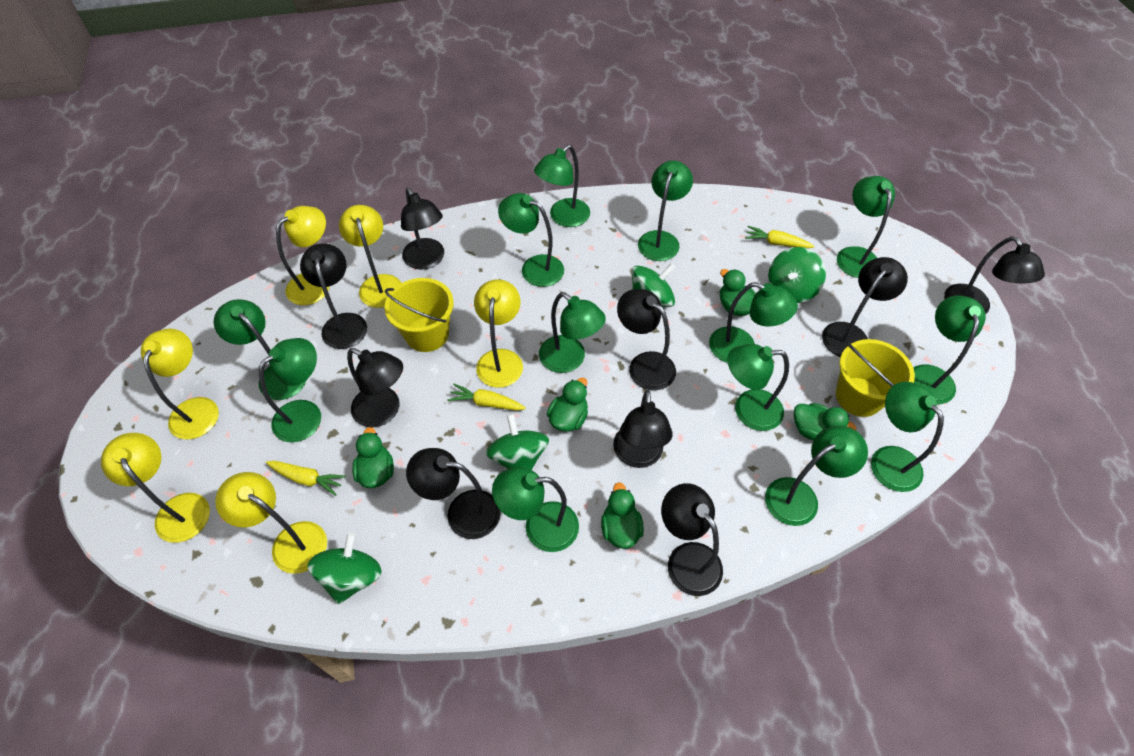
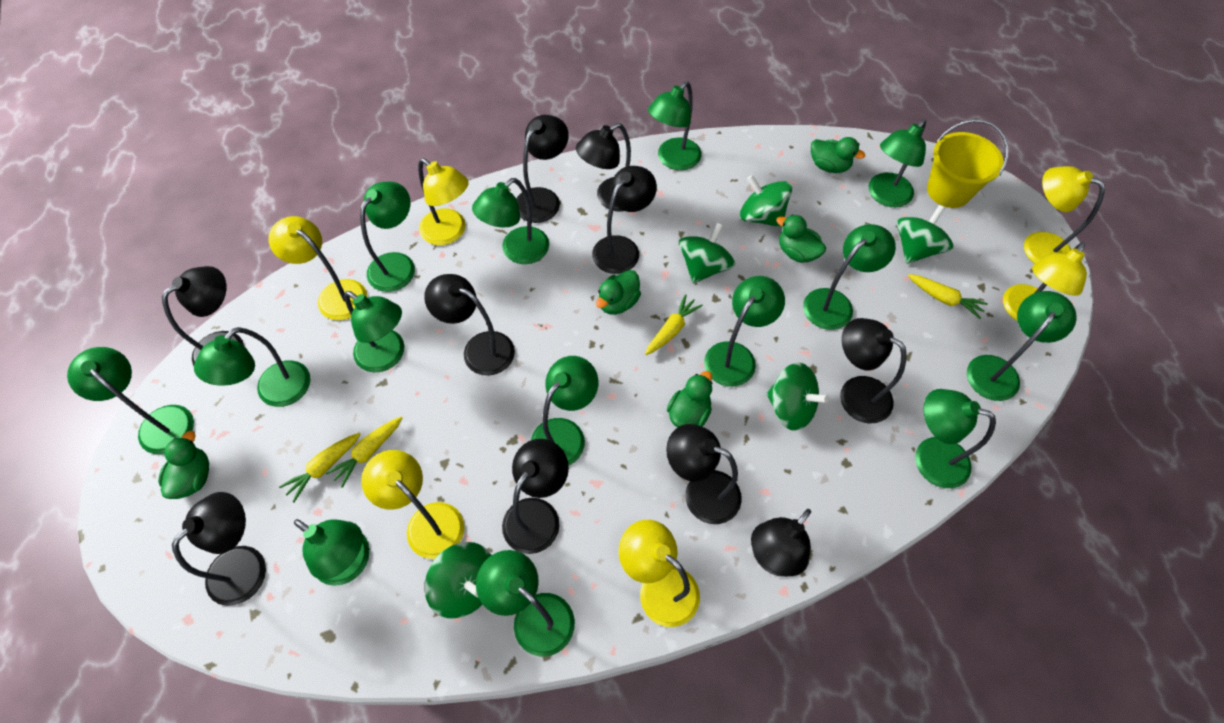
black lamp: 9 -> 10
green lamp: 13 -> 14
green spinning top: 4 -> 5
yellow bucket: 2 -> 1
yellow carrot: 3 -> 4

